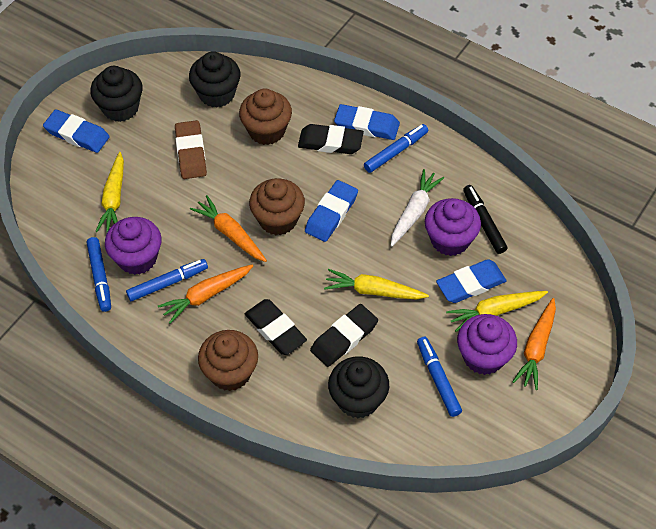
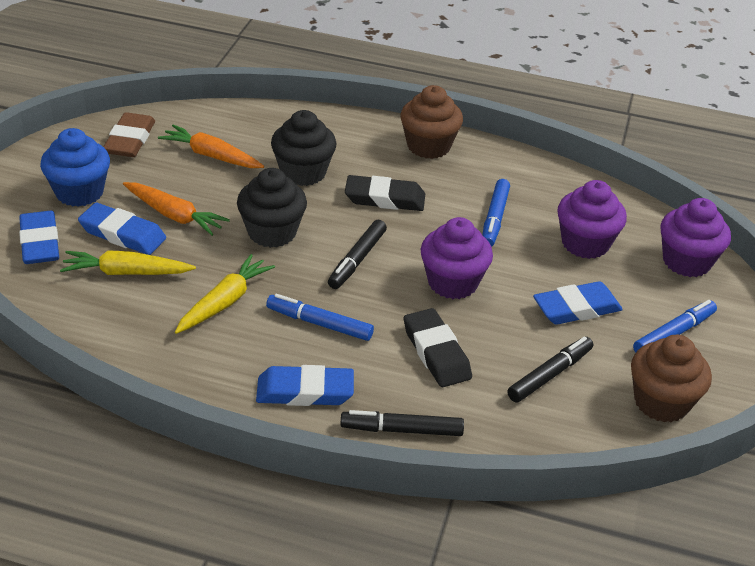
black cupcake: 3 -> 2
black eraser: 3 -> 2
black marker: 1 -> 3
blue cupcake: 0 -> 1
blue marker: 4 -> 3
brown cupcake: 3 -> 2
orange carrot: 3 -> 2
white carrot: 1 -> 0
yellow carrot: 3 -> 2

